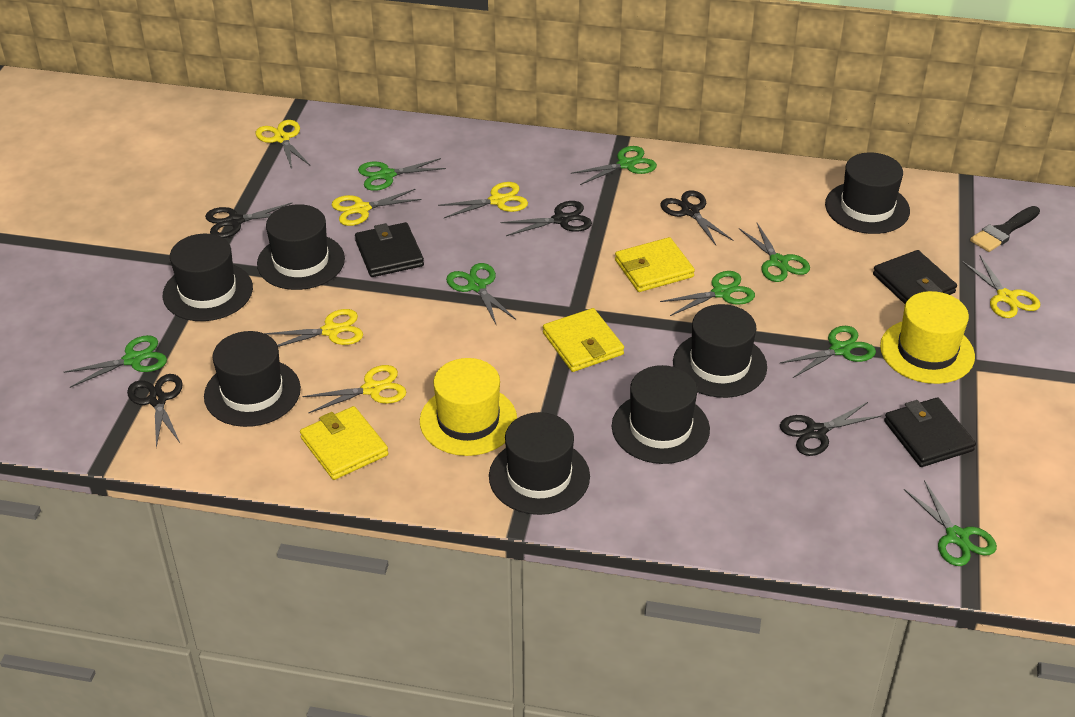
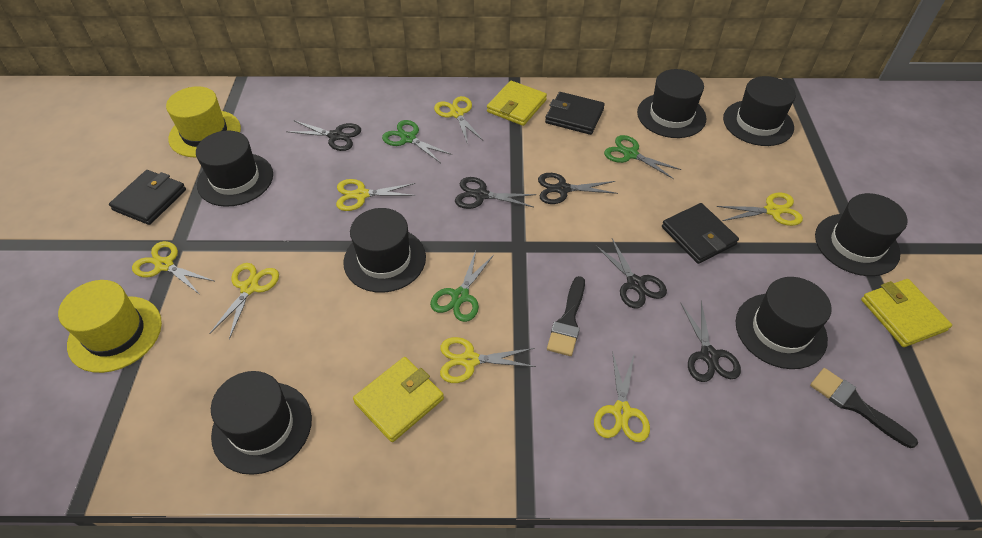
black brush: 1 -> 2
green scissors: 8 -> 3
yellow scissors: 6 -> 7

